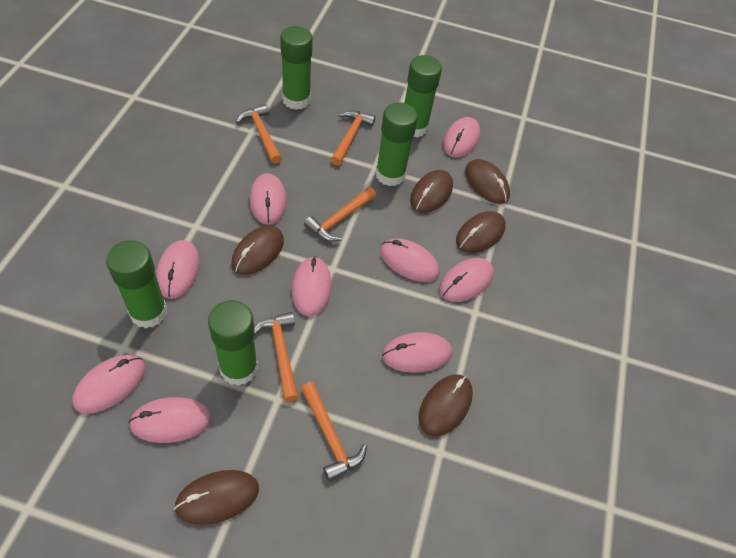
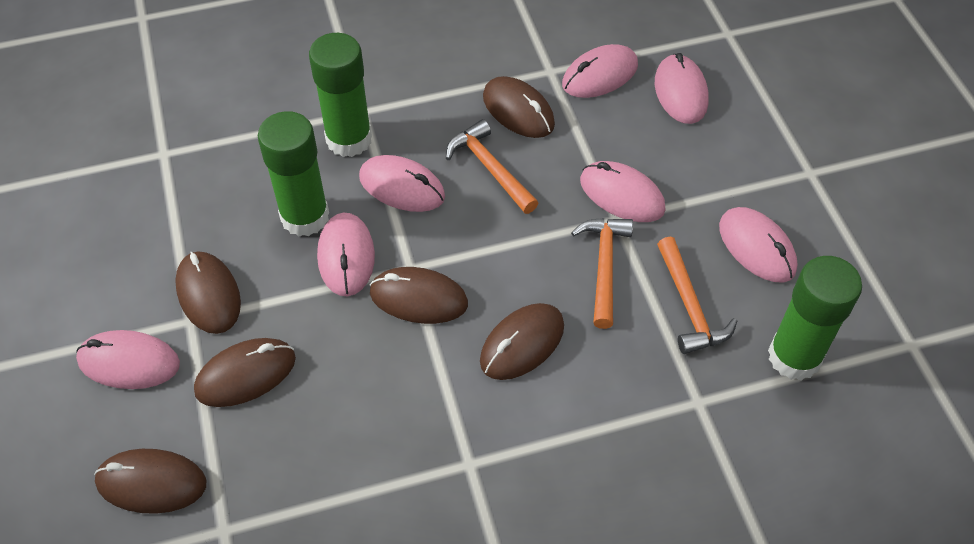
green glue stick: 5 -> 3
orange hammer: 5 -> 3
pink mouse: 9 -> 7

